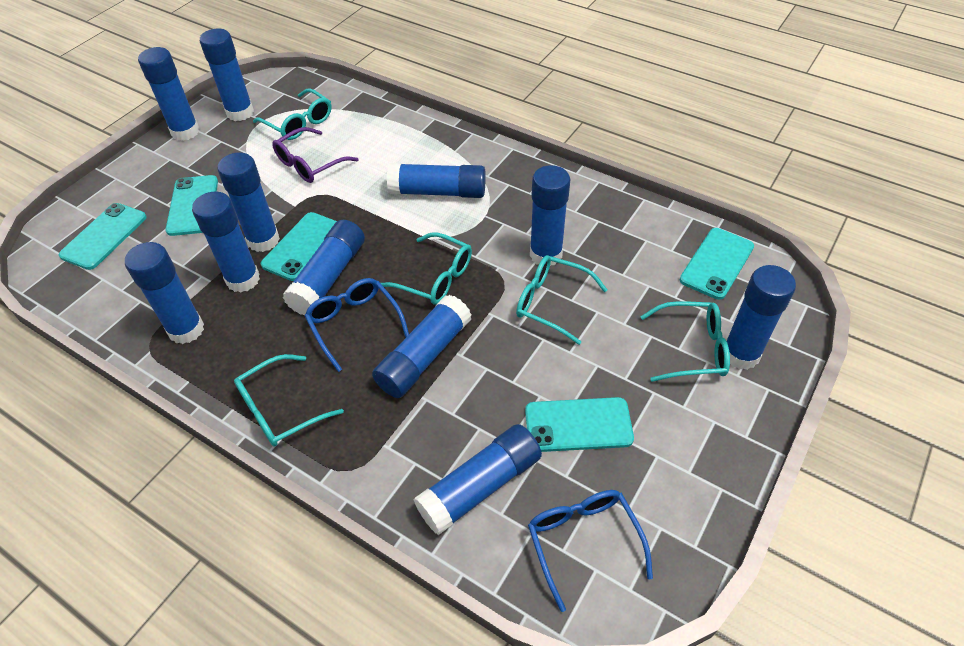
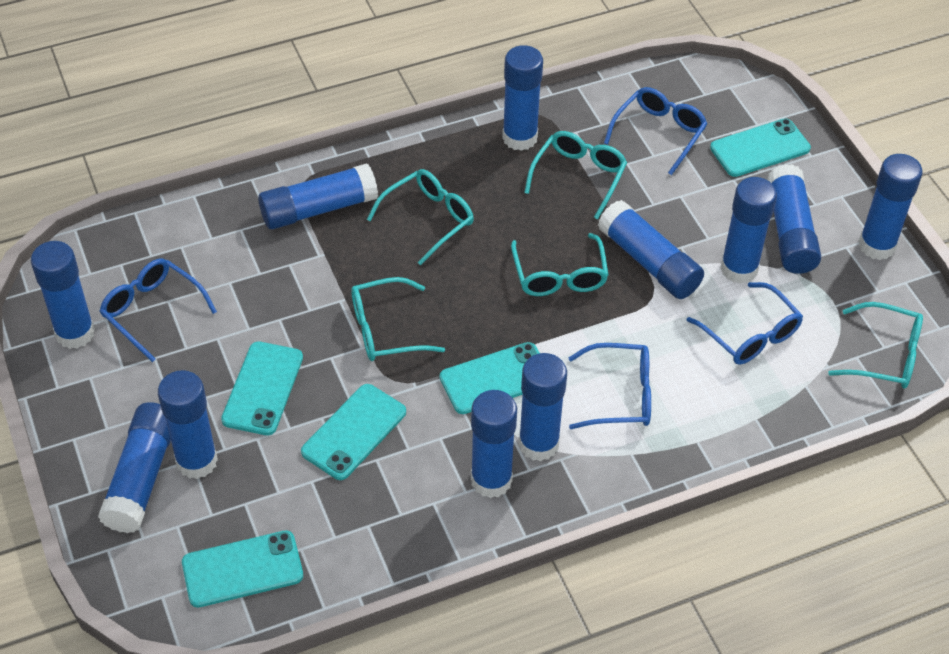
blue glasses: 2 -> 4
purple glasses: 1 -> 0

